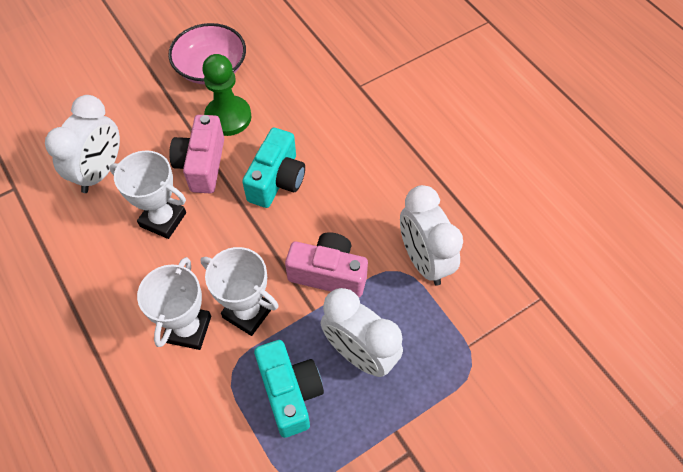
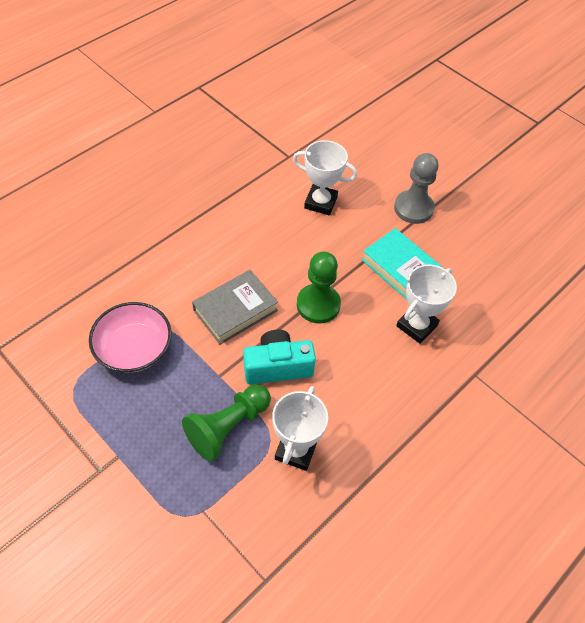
green pawn: 1 -> 2
grey book: 0 -> 1
grey pawn: 0 -> 1
pink camera: 2 -> 0
turquoise book: 0 -> 1
turquoise camera: 2 -> 1
white clock: 3 -> 0

